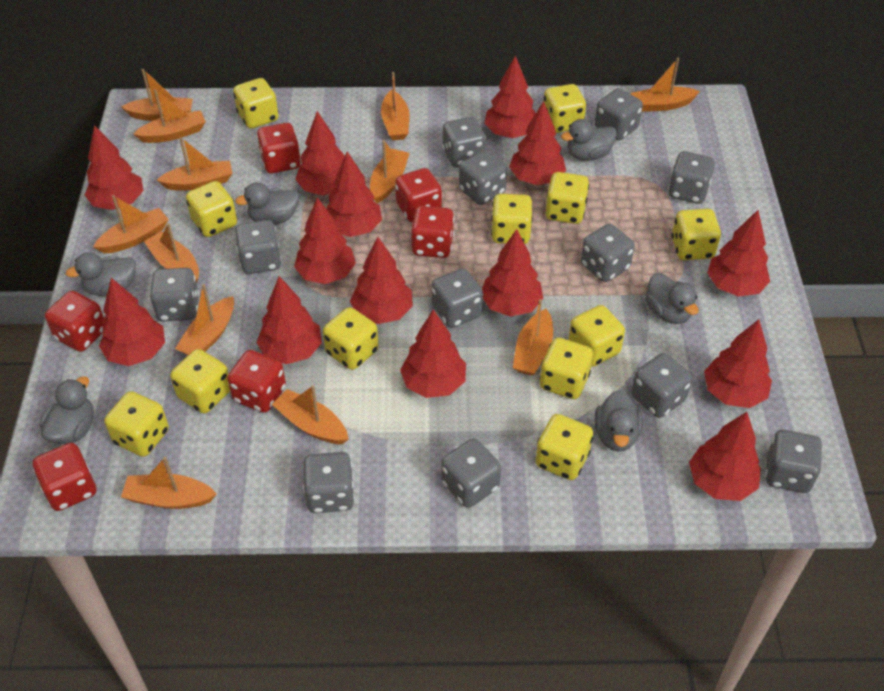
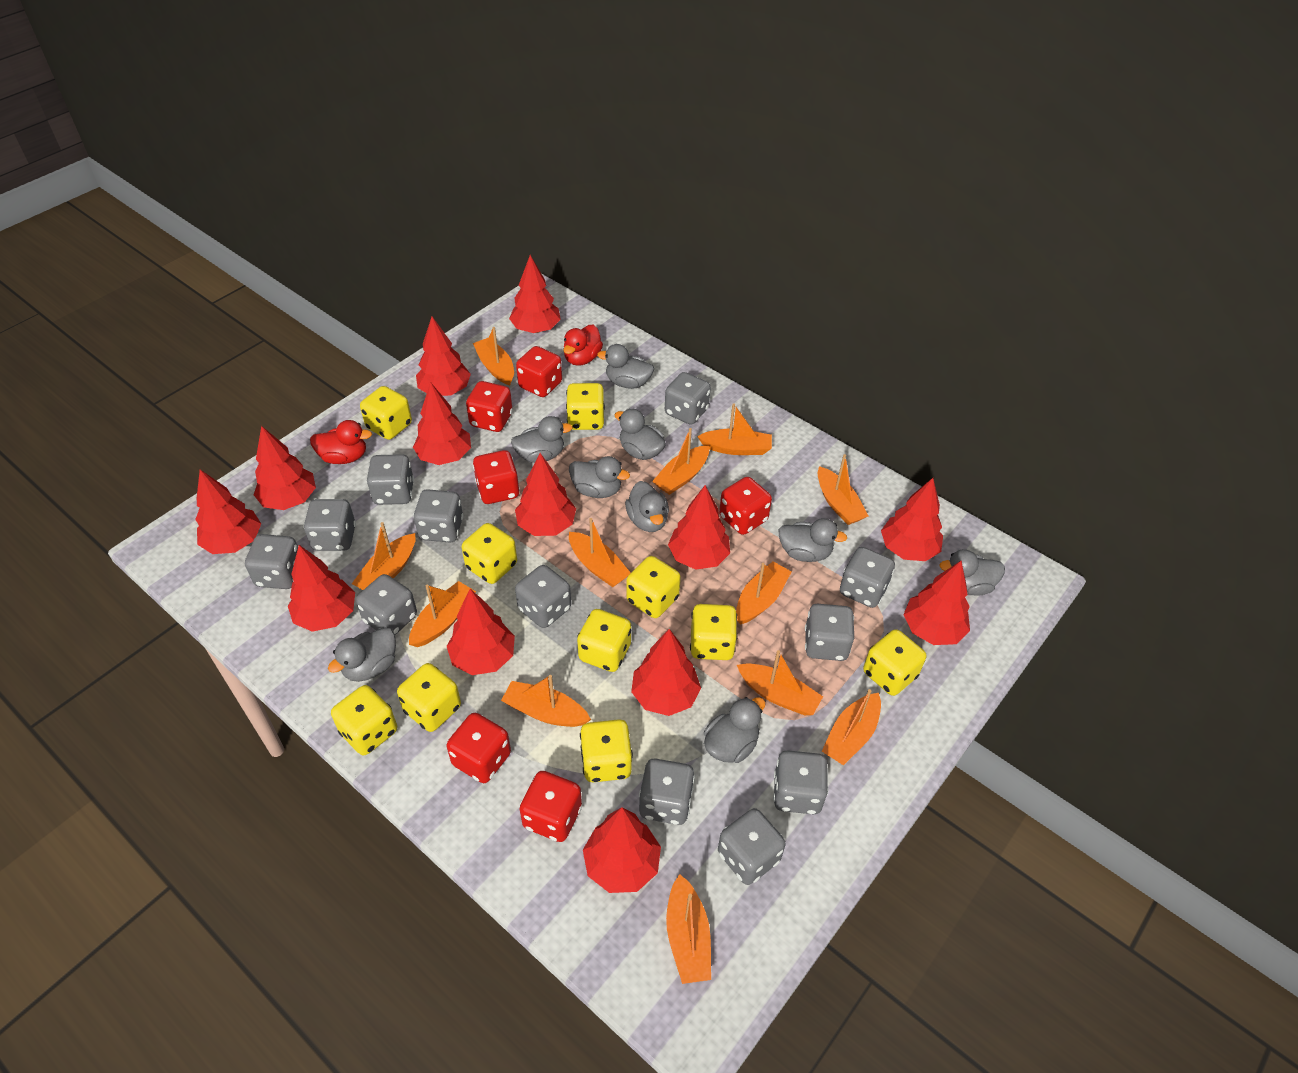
grey duck: 6 -> 9
red duck: 0 -> 2
red tree: 14 -> 13
yellow dice: 12 -> 10

